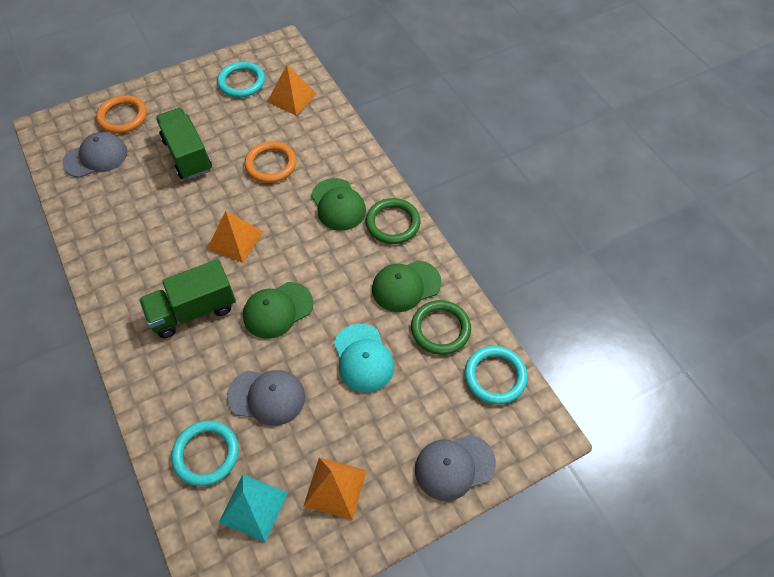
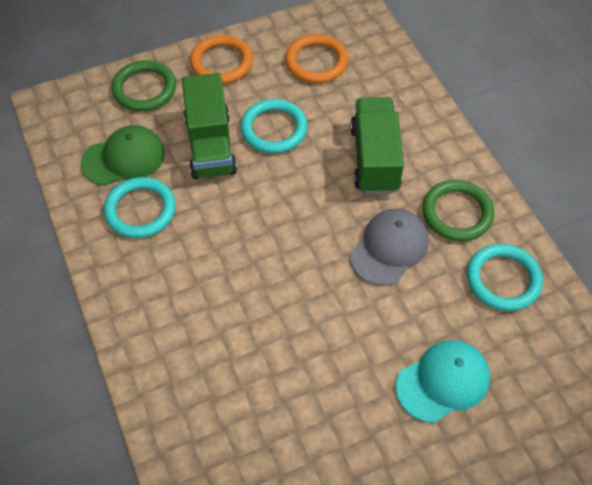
green cap: 3 -> 1
grey cap: 3 -> 1
orange pyramid: 3 -> 0
turquoise pyramid: 1 -> 0

